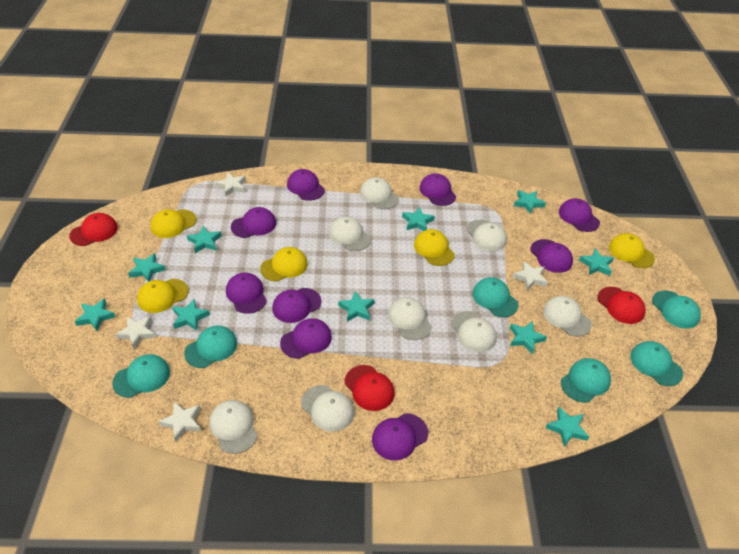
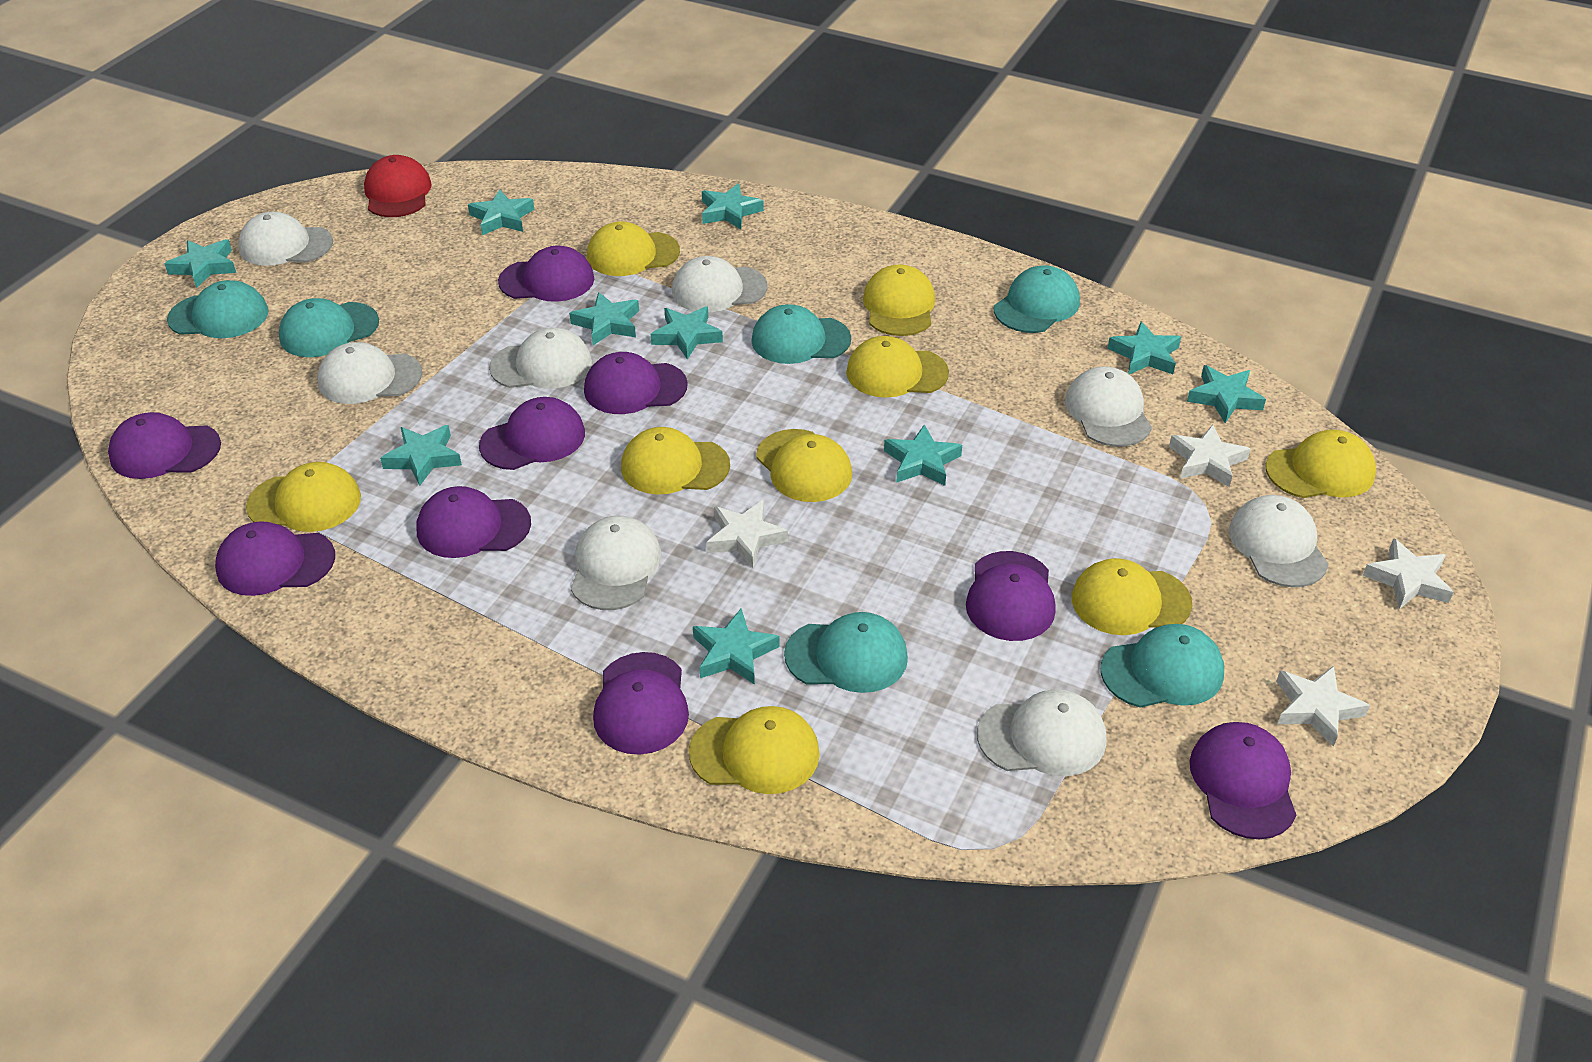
red cap: 3 -> 1
yellow cap: 5 -> 9

